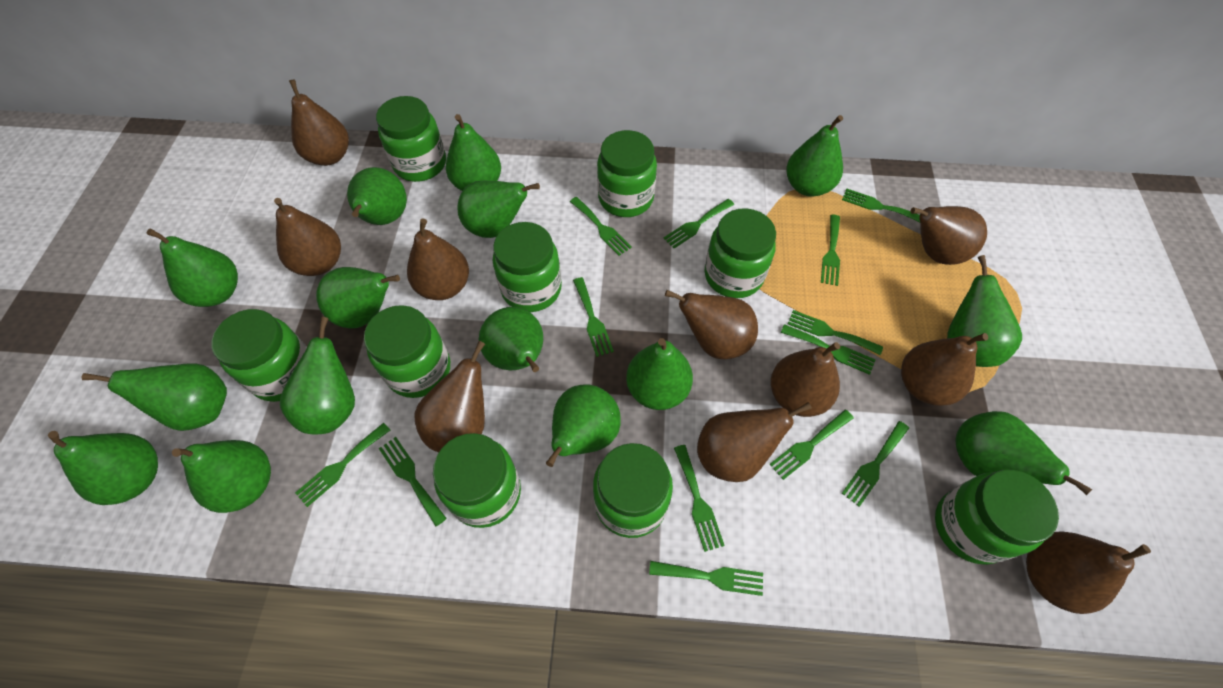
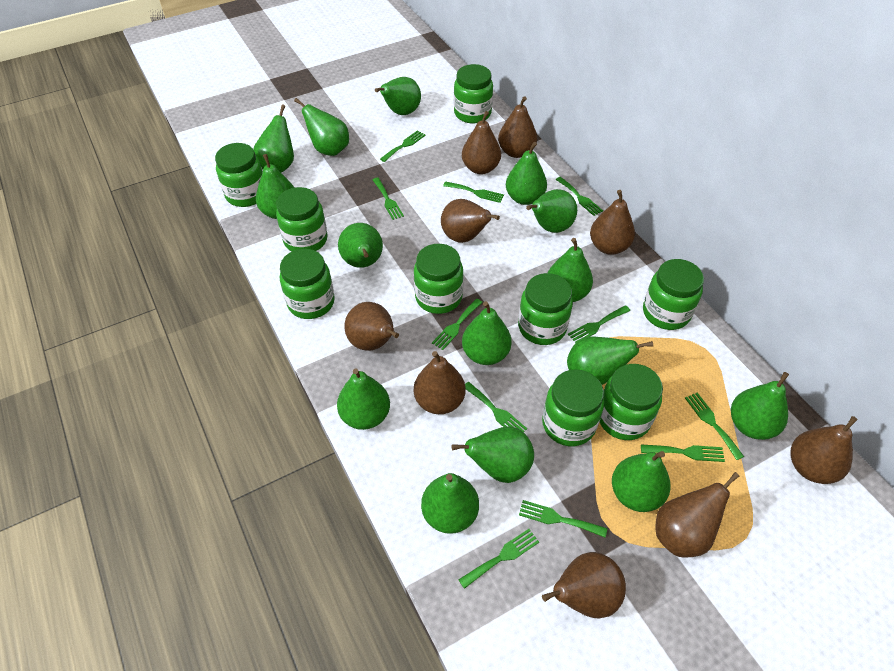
brown pear: 10 -> 9
green fork: 13 -> 11

